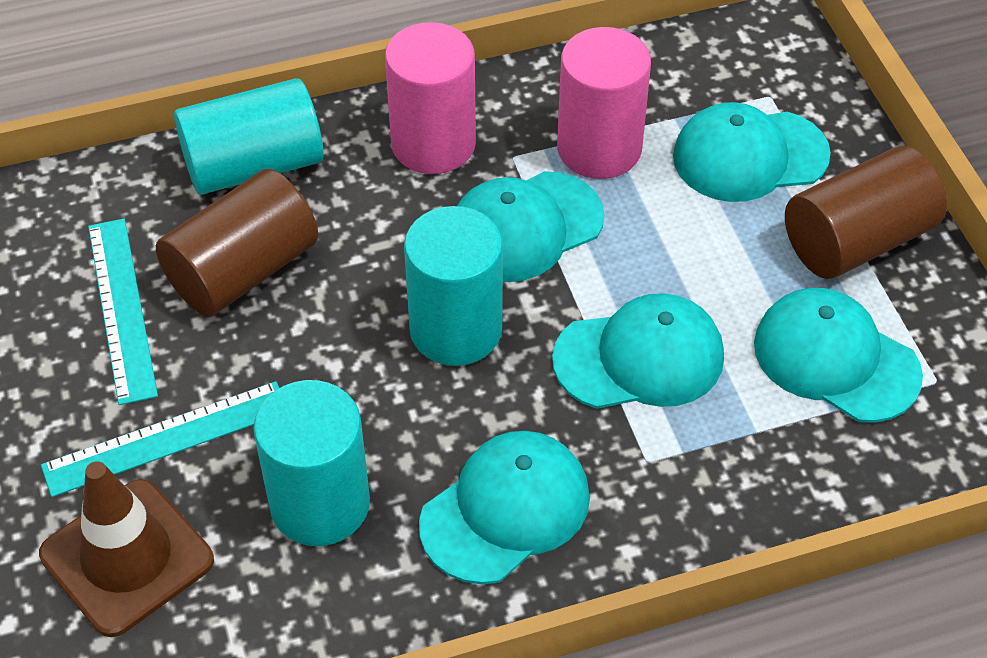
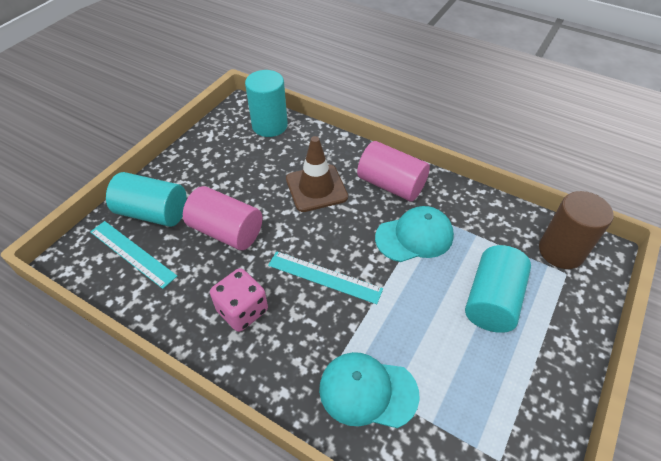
brown cylinder: 2 -> 1
pink dice: 0 -> 1
turquoise cap: 5 -> 2

